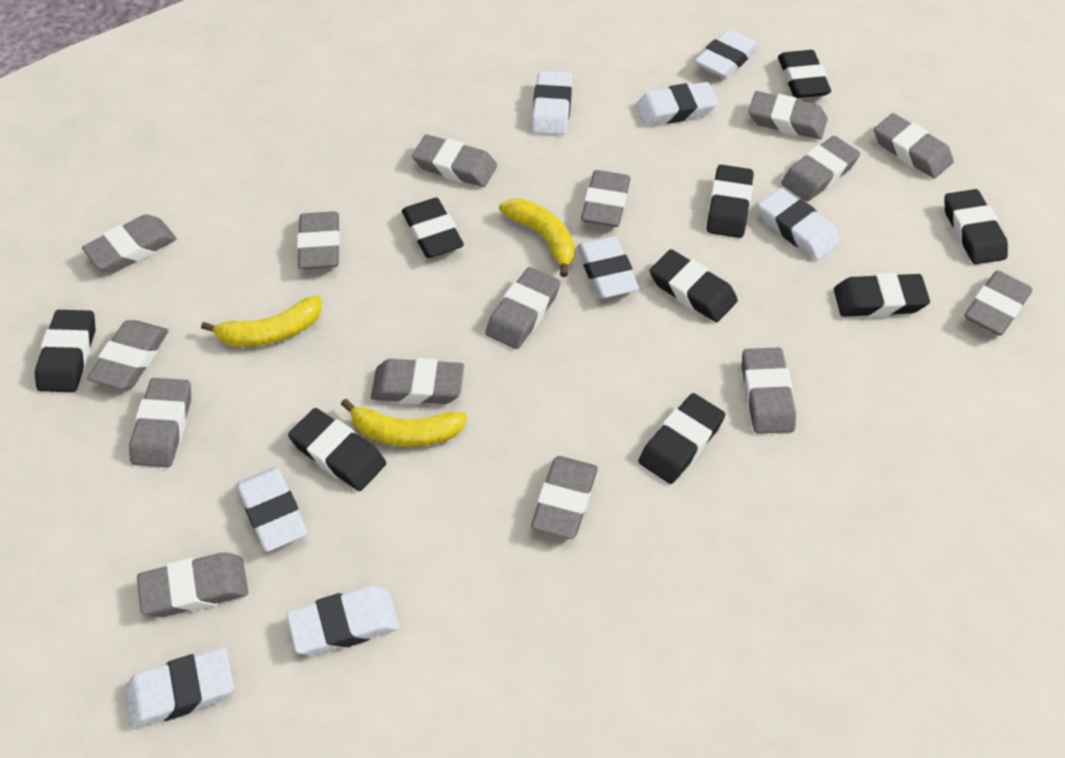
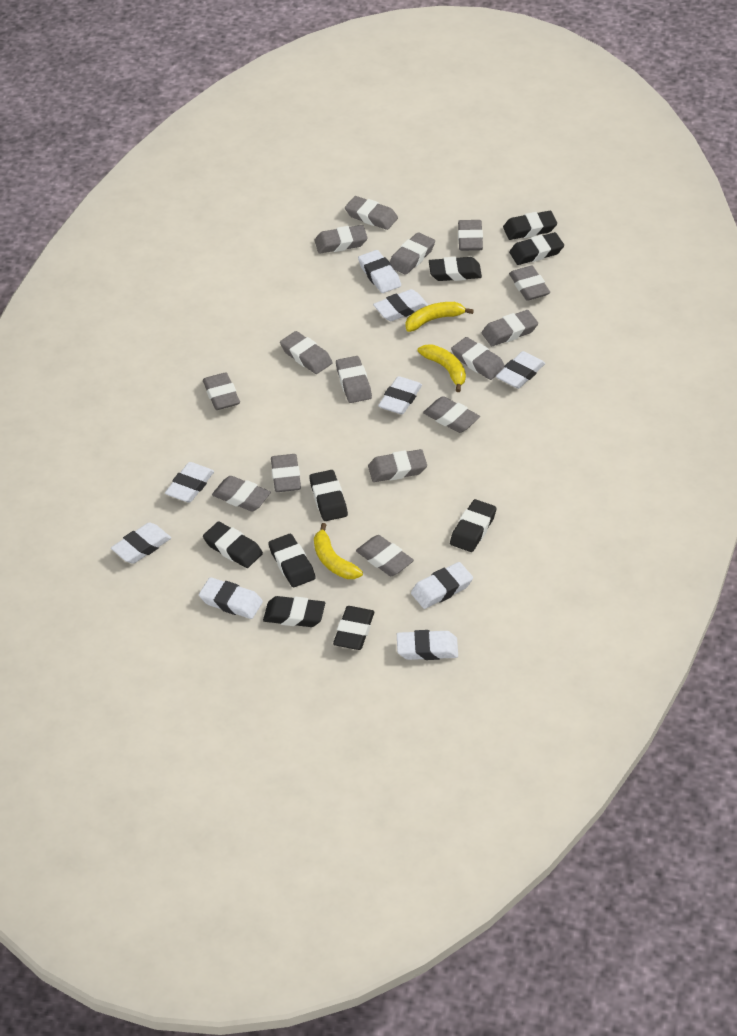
white eraser: 8 -> 9

